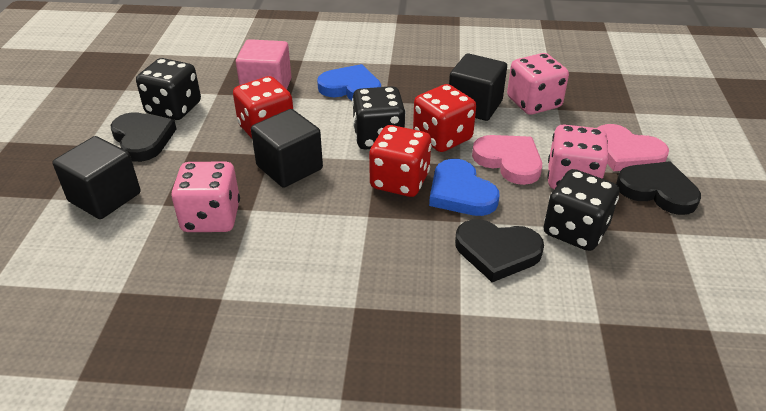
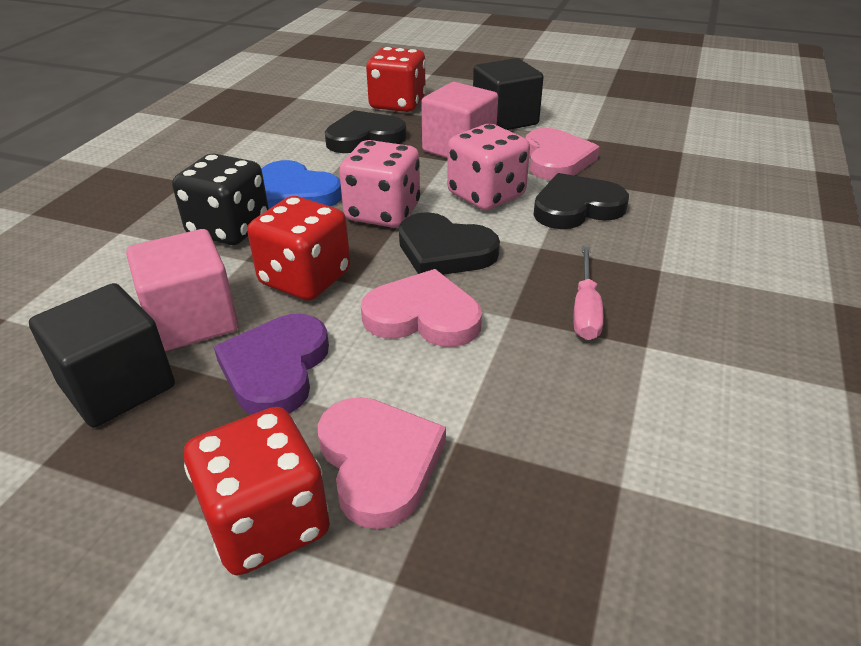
black cube: 3 -> 2
black dice: 3 -> 1
blue heart: 2 -> 1
pink cube: 1 -> 2
pink dice: 3 -> 2
pink heart: 2 -> 3
pink screwdriver: 0 -> 1
purple heart: 0 -> 1

